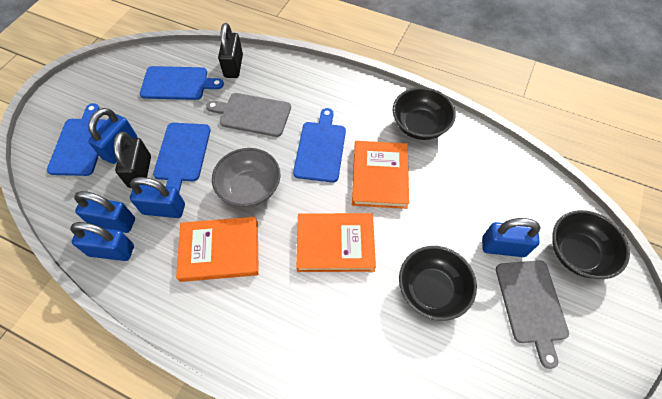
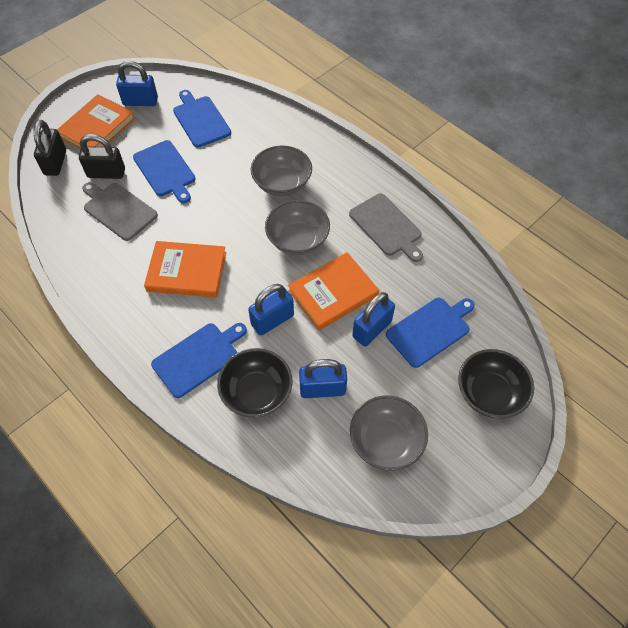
black bowl: 3 -> 2
blue padlock: 5 -> 4
grey bowl: 1 -> 3

